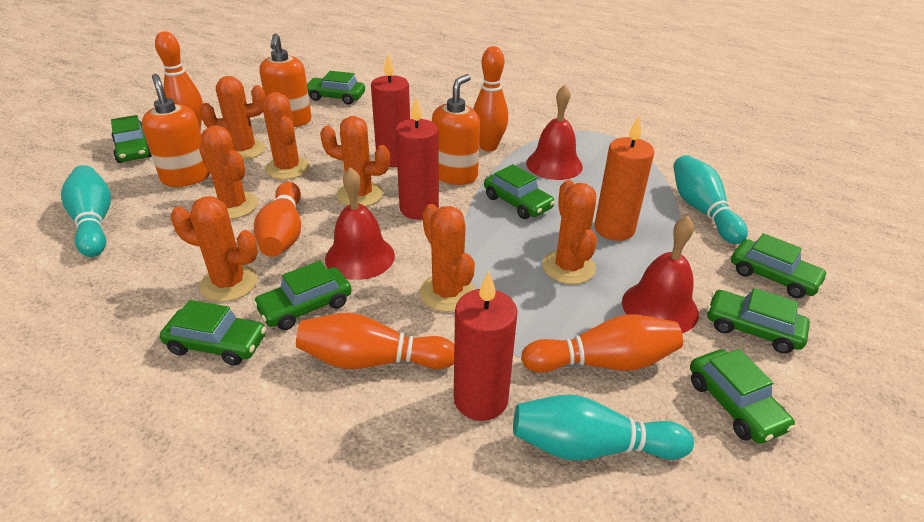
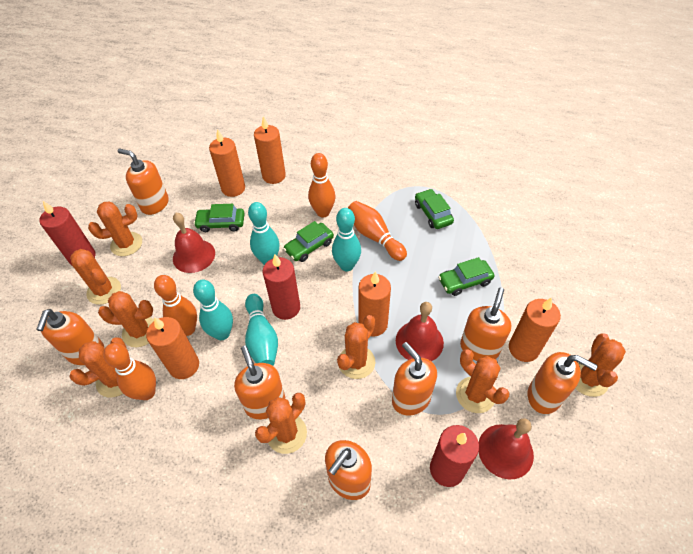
green car: 8 -> 4
orange bowling pin: 5 -> 4
orange cactus: 7 -> 8
orange candle: 1 -> 5
orange soap dispenser: 3 -> 7
turquoise bowling pin: 3 -> 4

